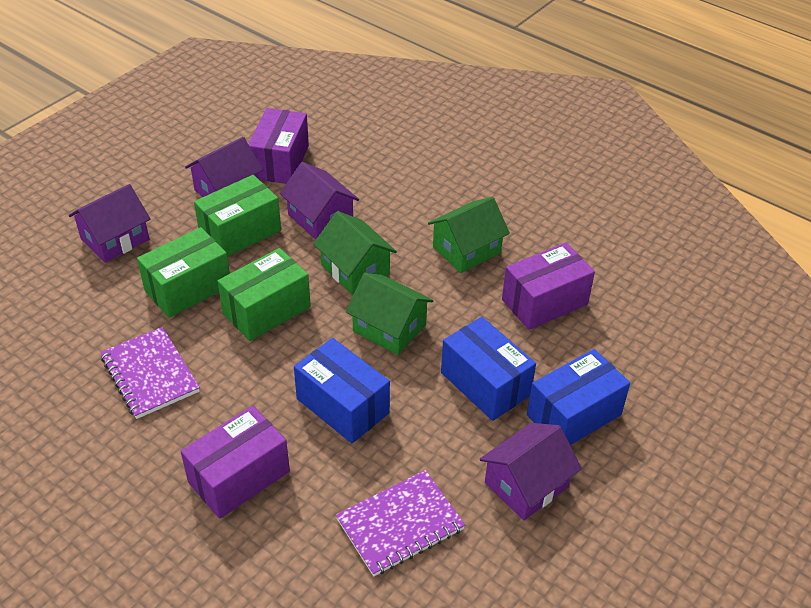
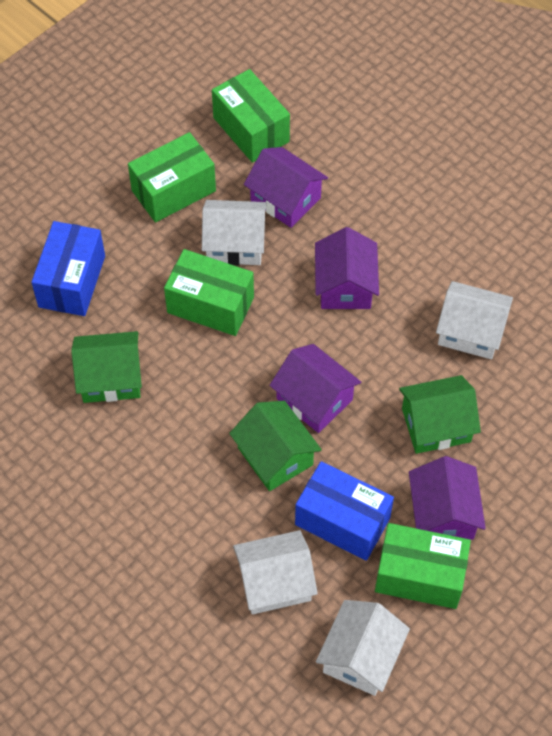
blue box: 3 -> 2
green box: 3 -> 4
purple box: 3 -> 0
purple notebook: 2 -> 0
white house: 0 -> 4

